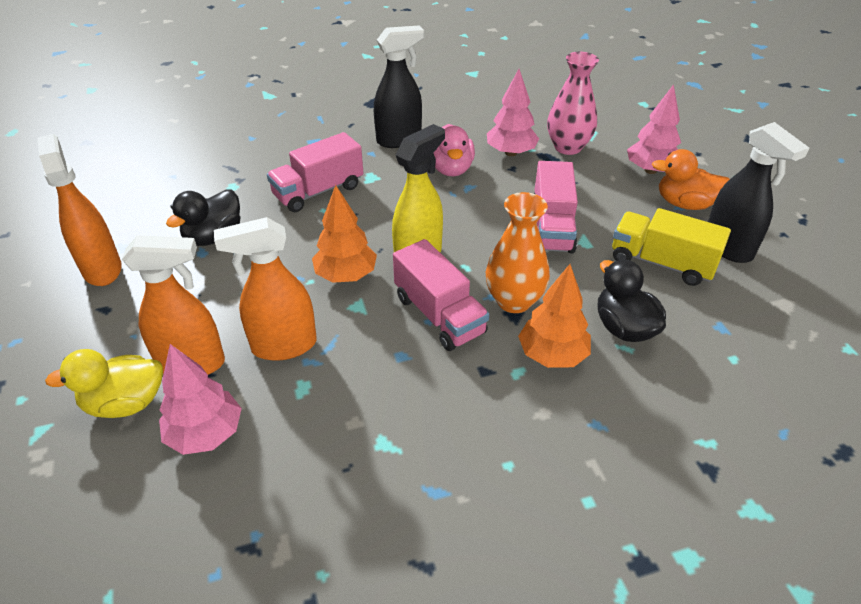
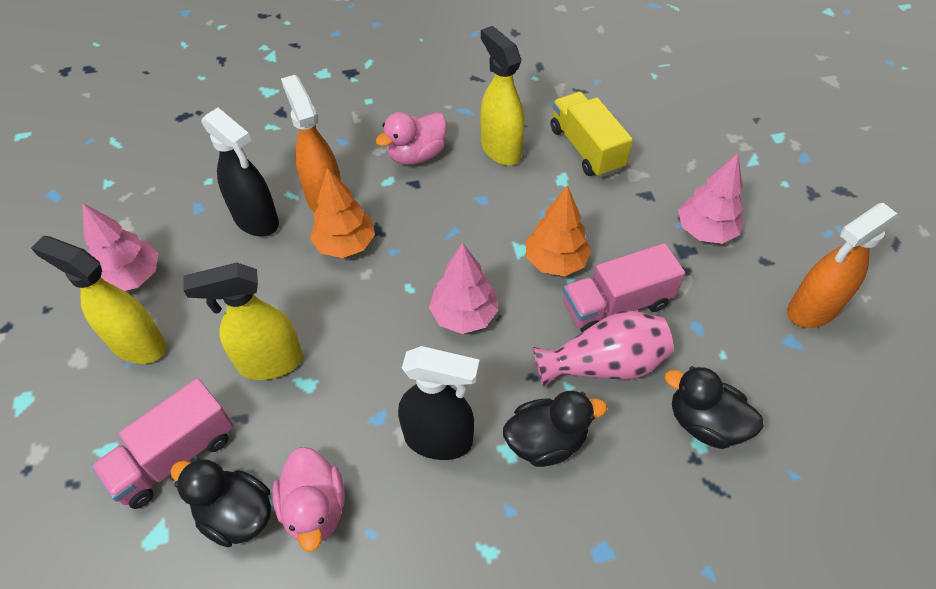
black duck: 2 -> 3
orange duck: 1 -> 0
orange spray bottle: 3 -> 2
orange vase: 1 -> 0
pink duck: 1 -> 2
pink truck: 3 -> 2
yellow duck: 1 -> 0
yellow spray bottle: 1 -> 3

